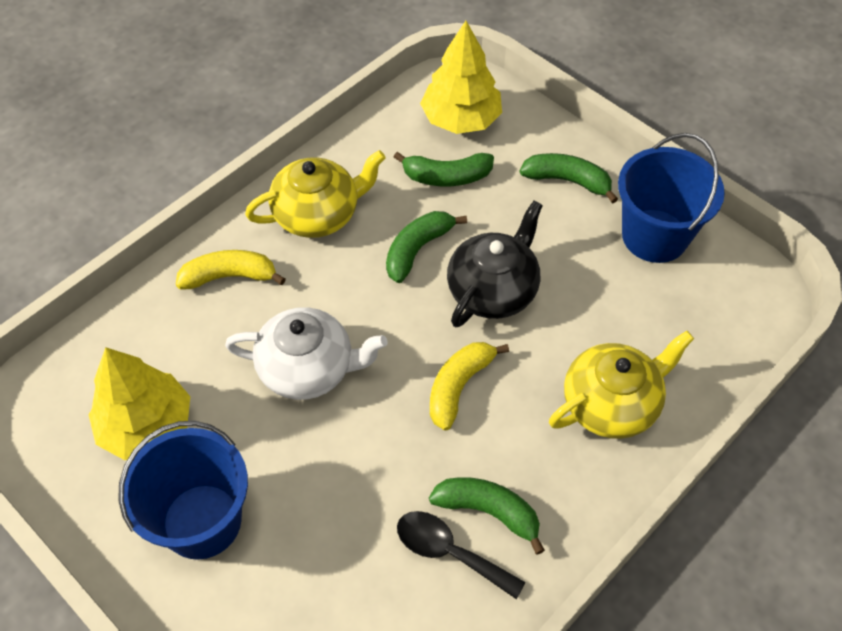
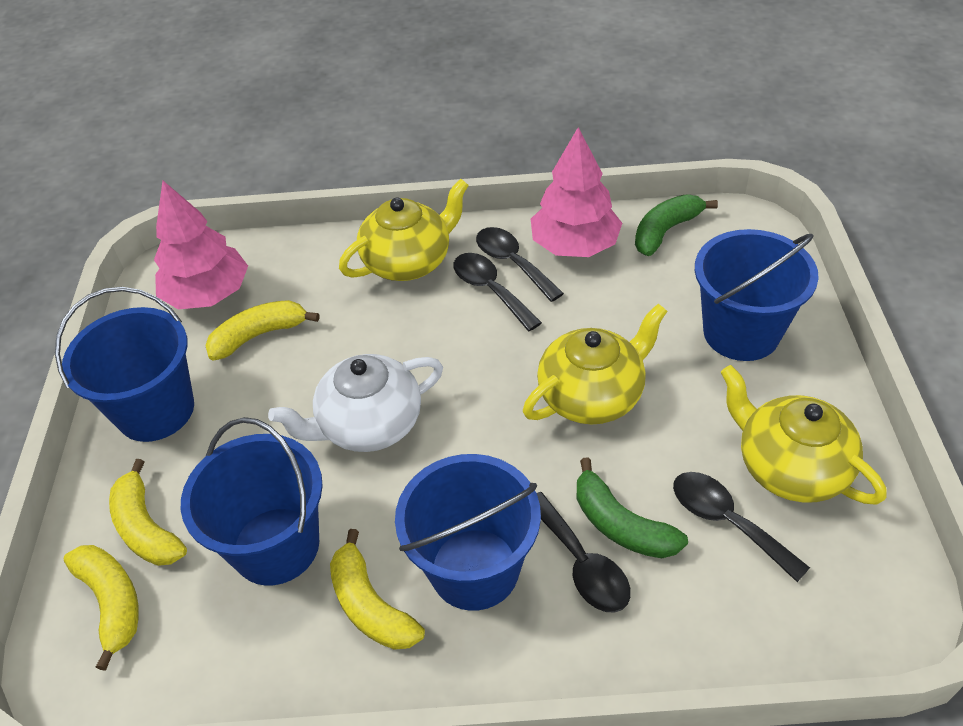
black spoon: 1 -> 4
black teapot: 1 -> 0
blue bucket: 2 -> 4
green banana: 4 -> 2
pink tree: 0 -> 2
yellow banana: 2 -> 4
yellow teapot: 2 -> 3
yellow tree: 2 -> 0

